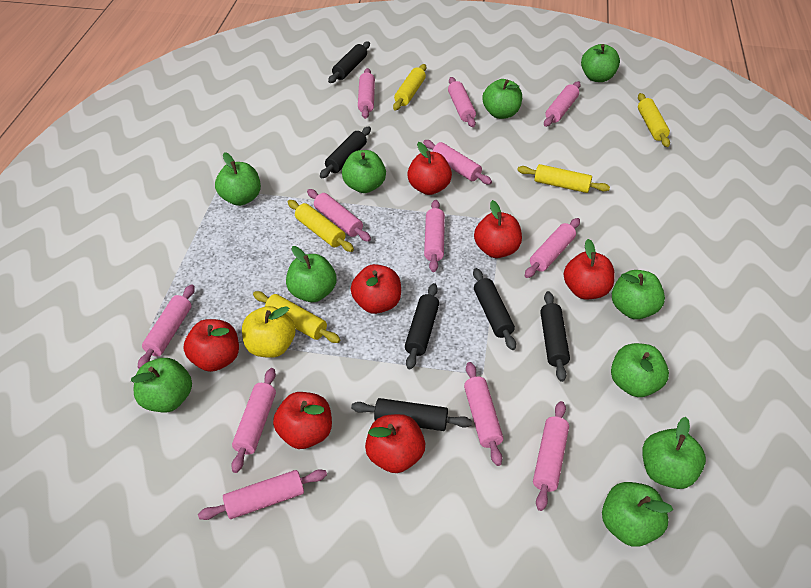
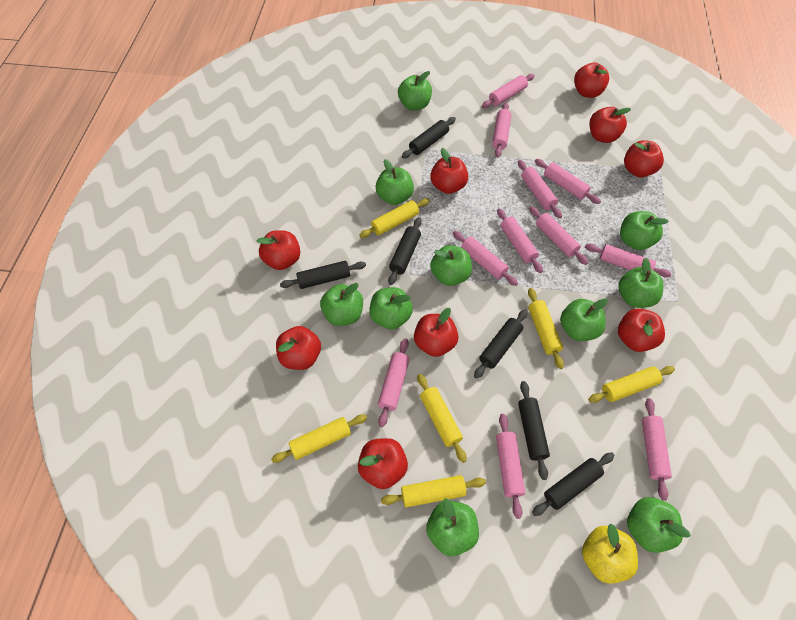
pink rolling pin: 12 -> 11
red apple: 7 -> 9
yellow rolling pin: 5 -> 6

